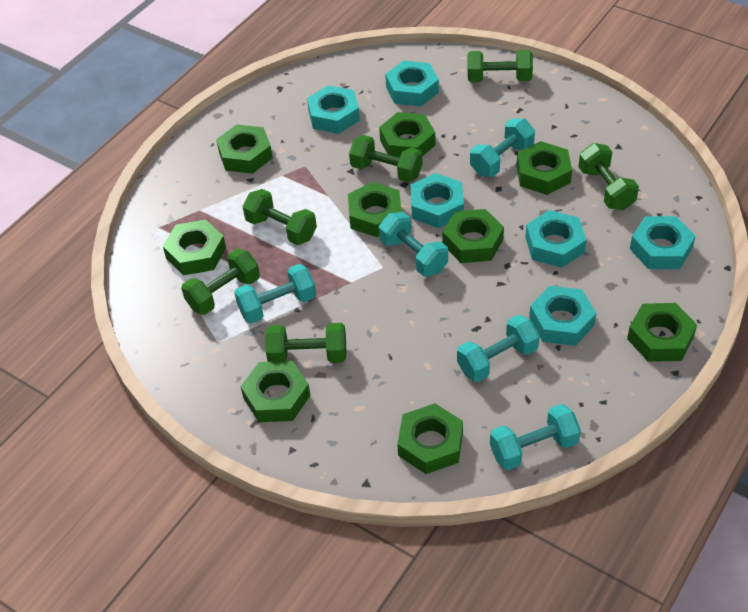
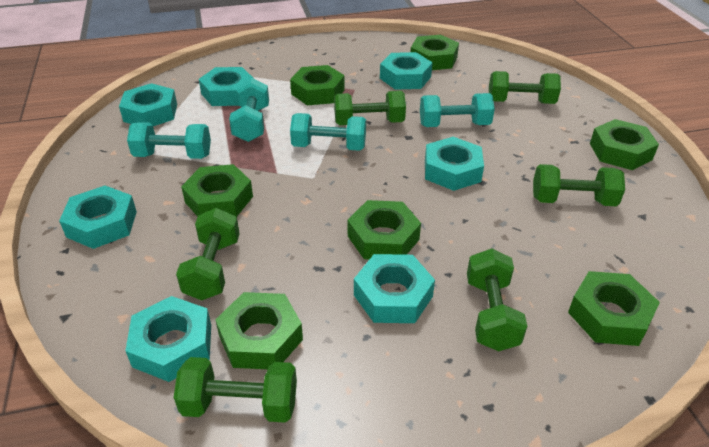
green nut: 9 -> 7
turquoise dumbbell: 5 -> 4
turquoise nut: 6 -> 7

